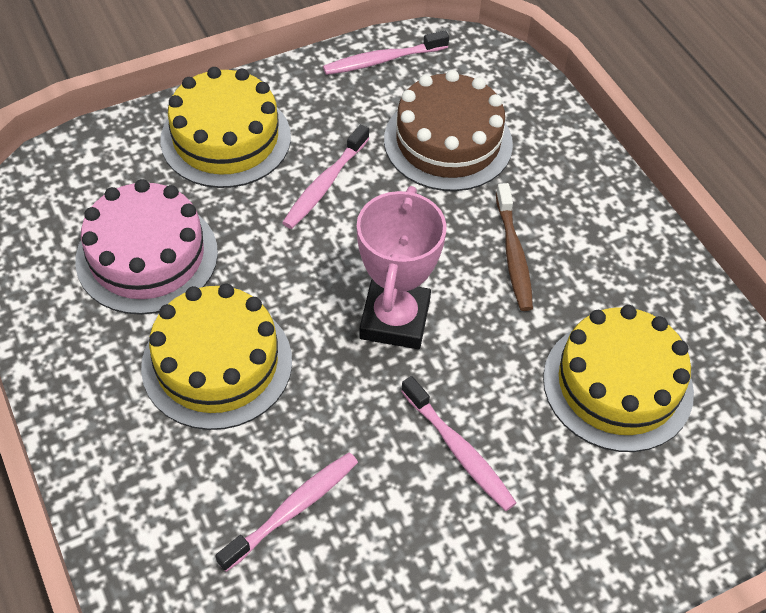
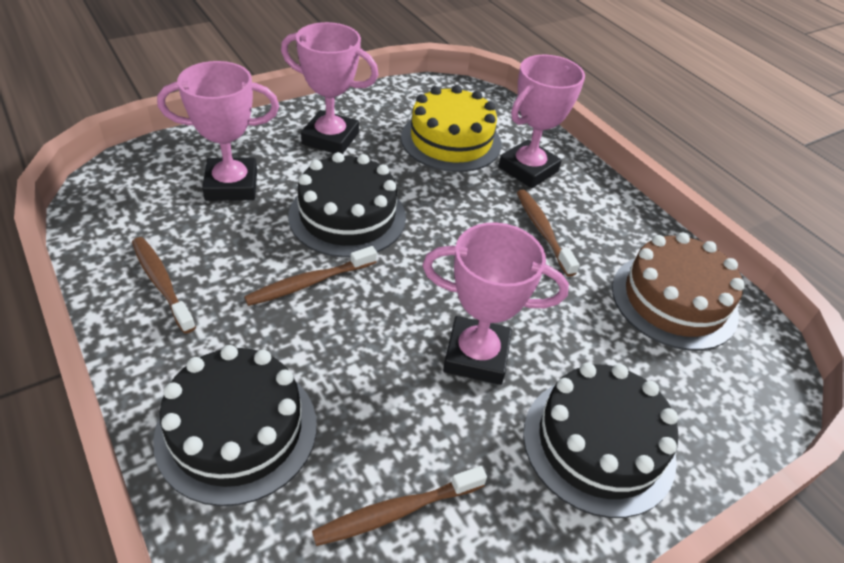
black cake: 0 -> 3
brown toothbrush: 1 -> 4
pink cake: 1 -> 0
pink toothbrush: 4 -> 0
pink trophy: 1 -> 4
yellow cake: 3 -> 1

